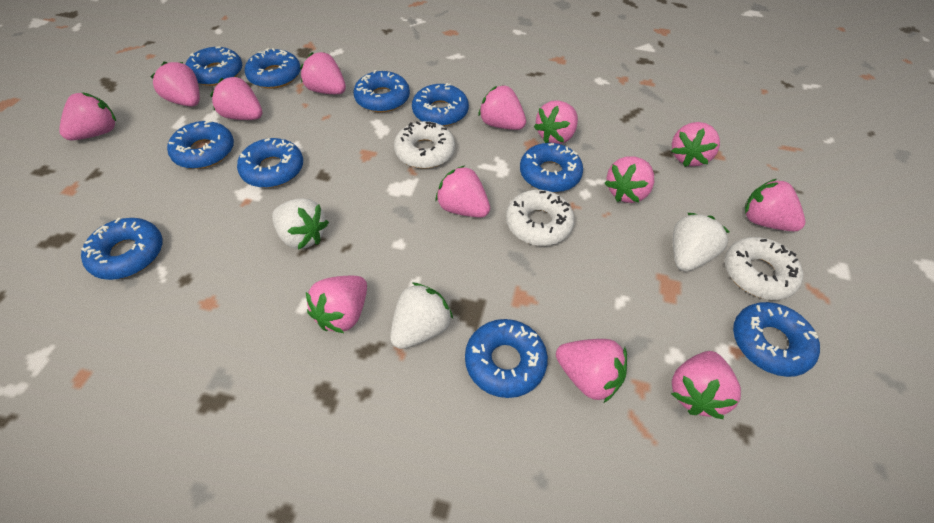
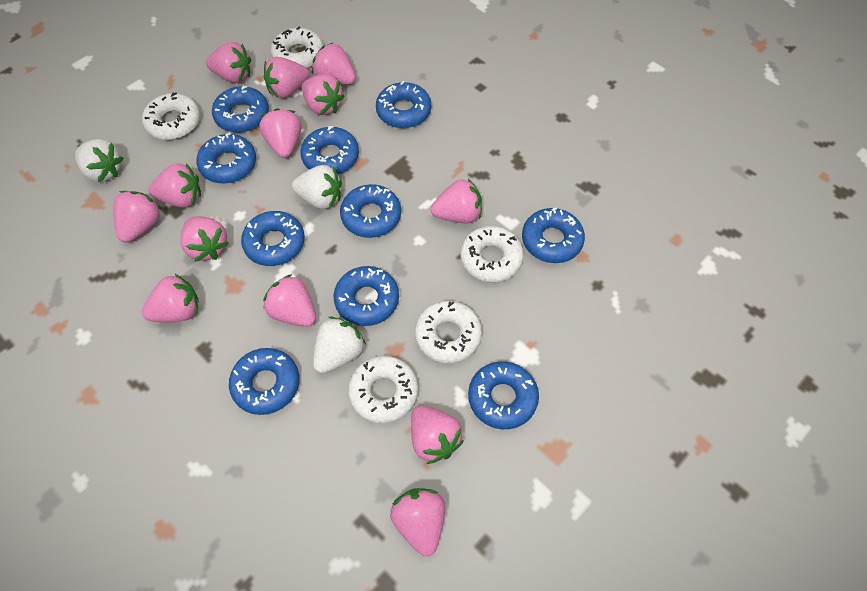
white donut: 3 -> 5

